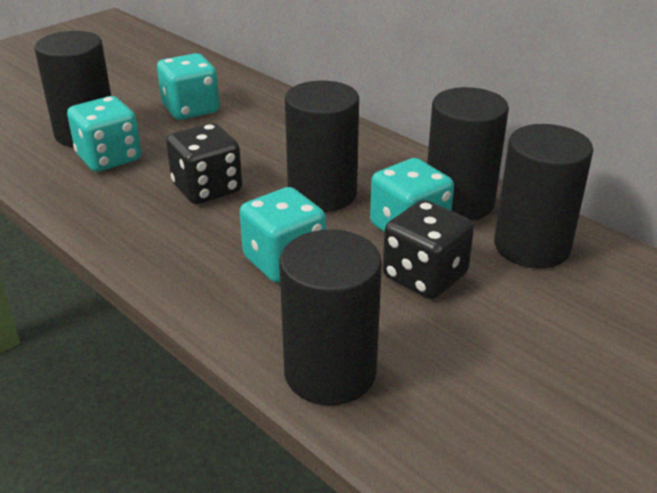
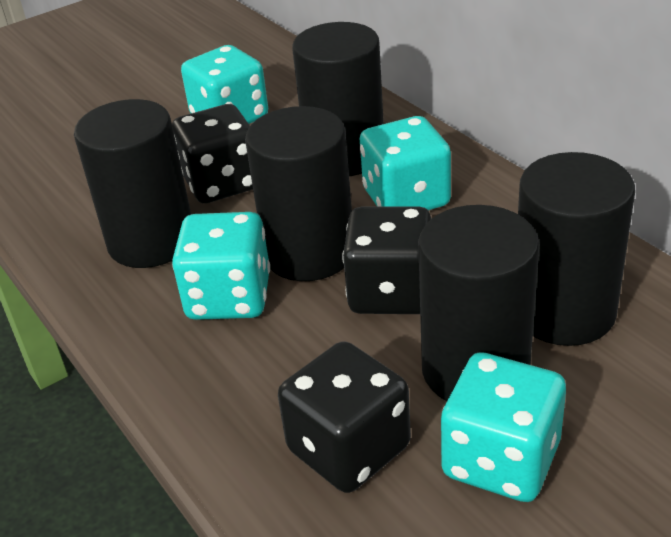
black dice: 2 -> 3

